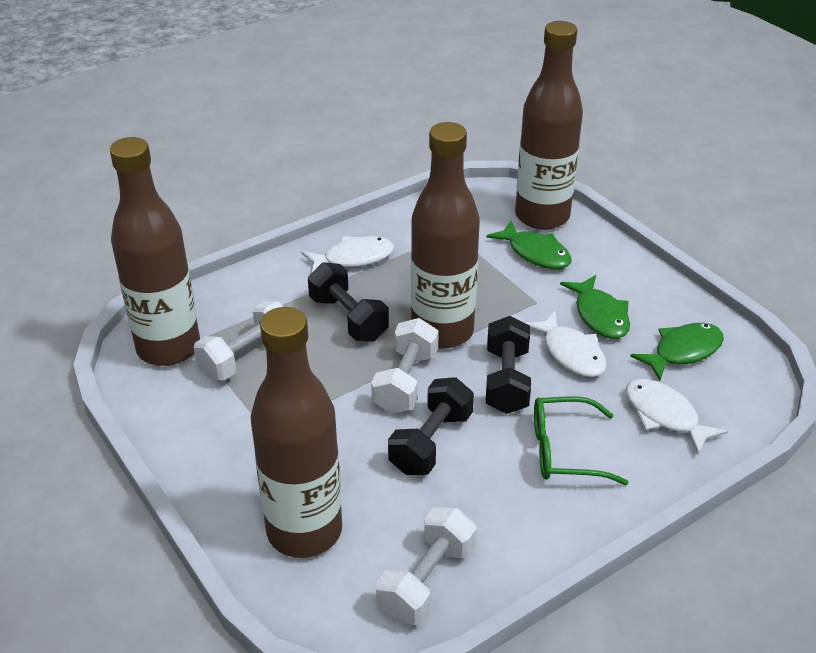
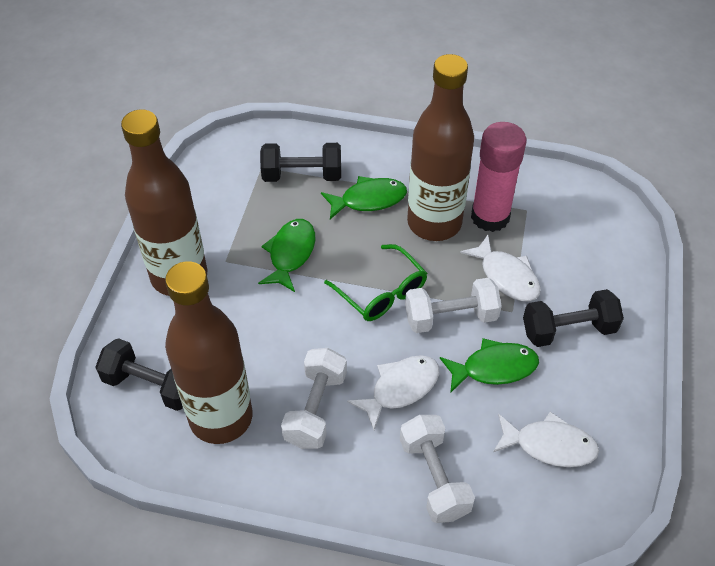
brown bottle: 4 -> 3
pink glue stick: 0 -> 1

